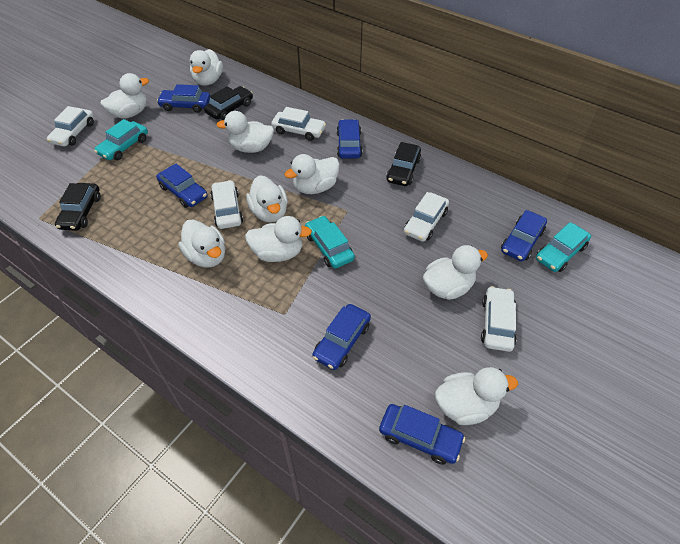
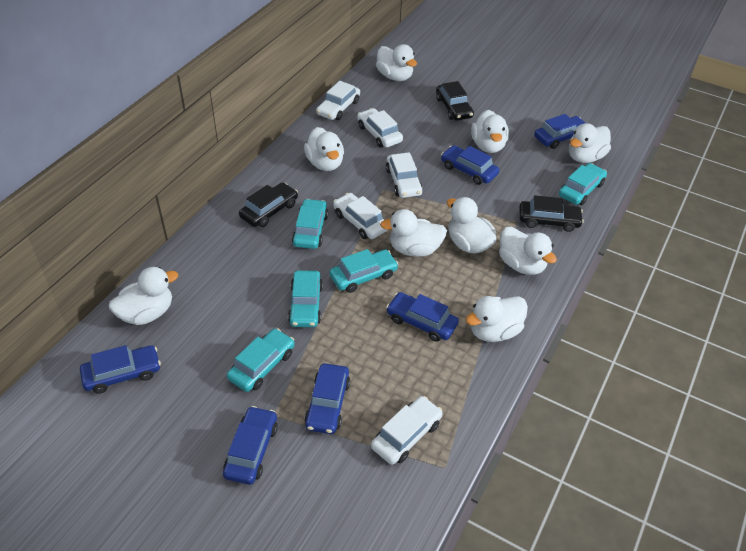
turquoise car: 3 -> 5

